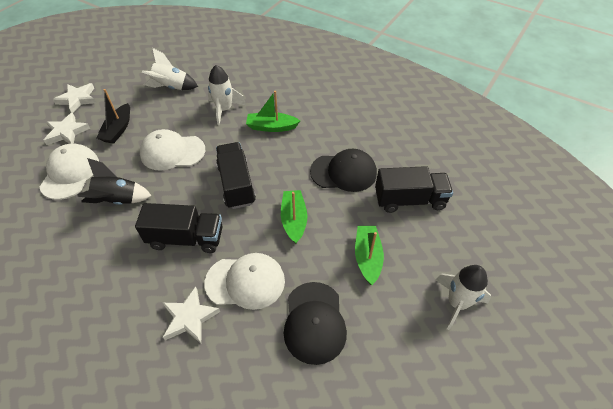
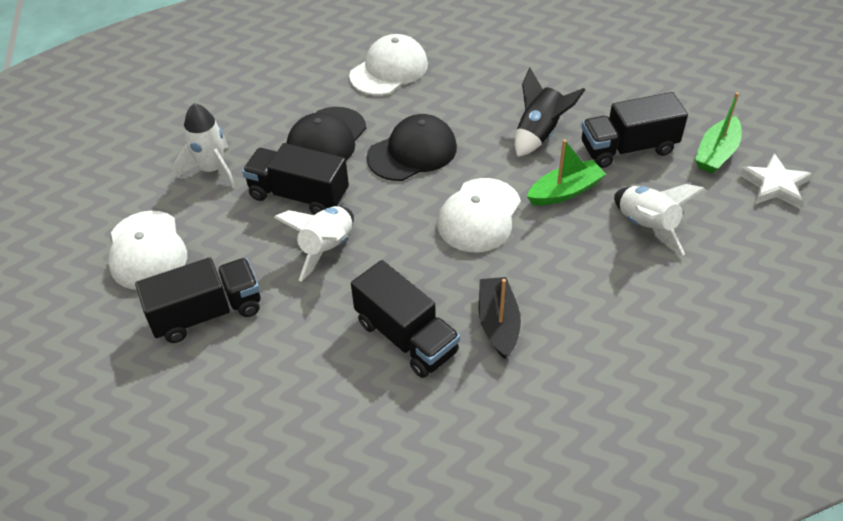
black truck: 3 -> 4
green boat: 3 -> 2
white star: 3 -> 1

